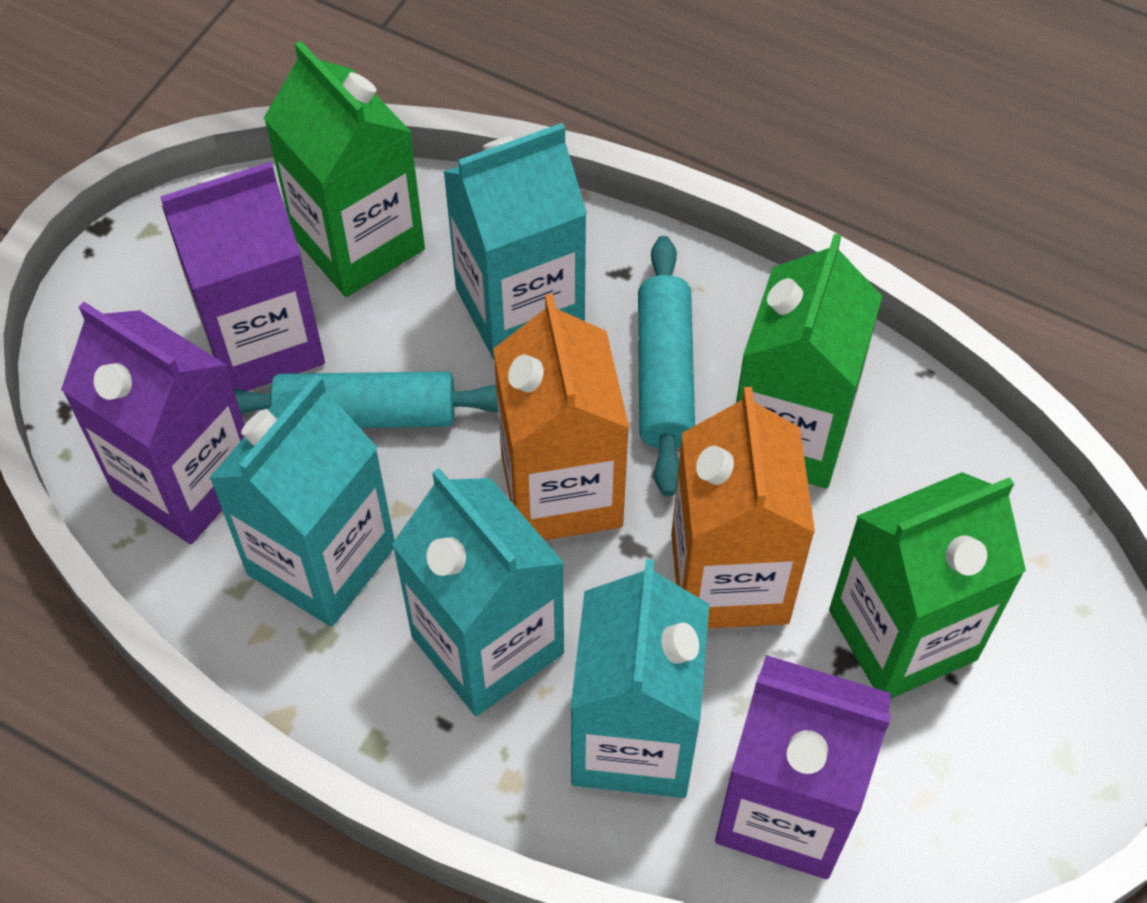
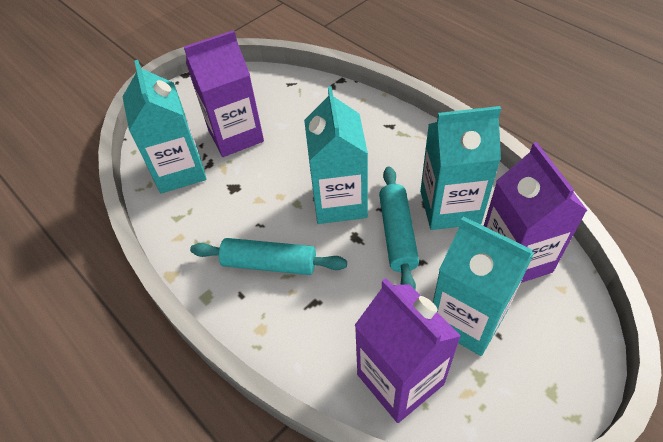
green carton: 3 -> 0
orange carton: 2 -> 0

